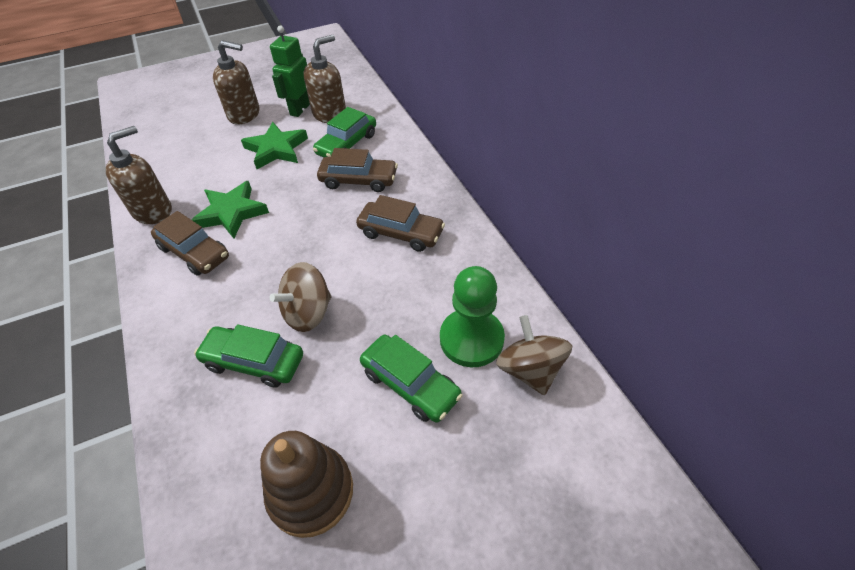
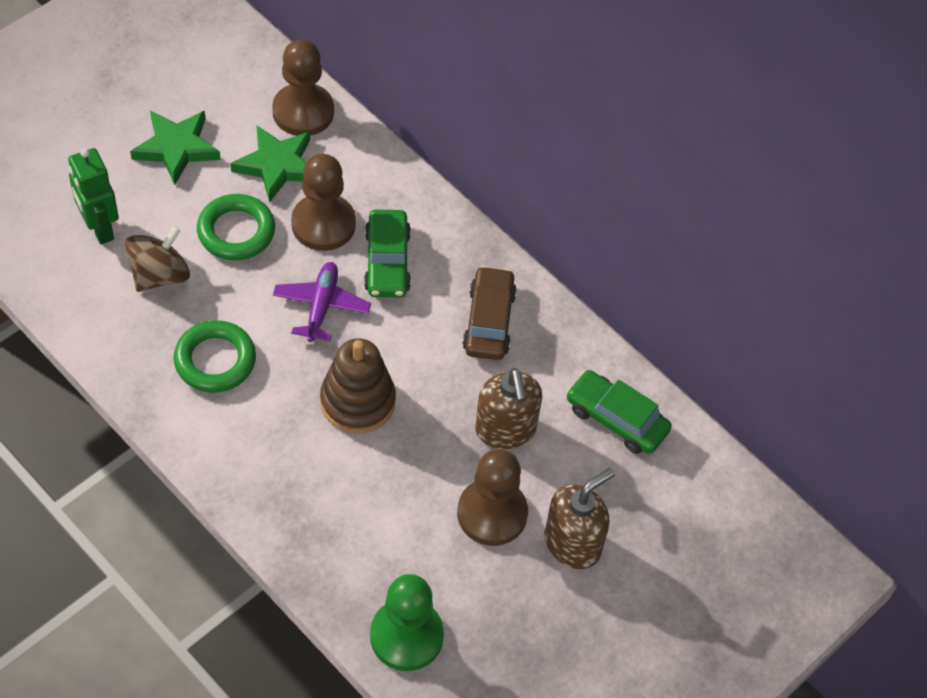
brown car: 3 -> 1
brown pawn: 0 -> 3
brown soap dispenser: 3 -> 2
brown spinning top: 2 -> 1
green car: 3 -> 2
green ring: 0 -> 2
purple plane: 0 -> 1

